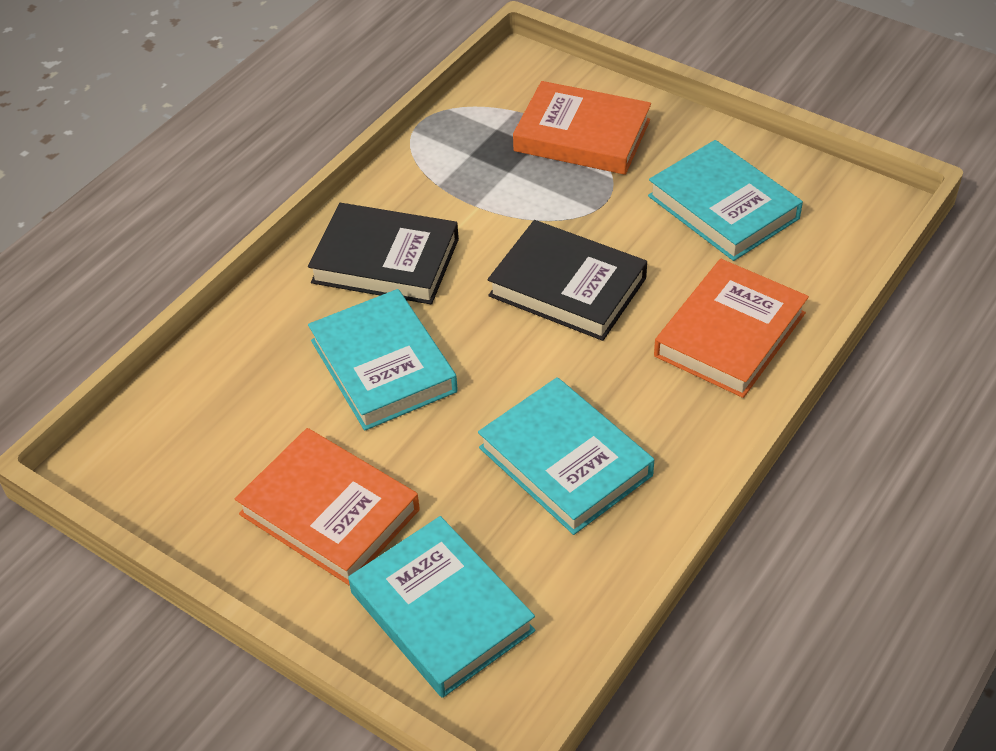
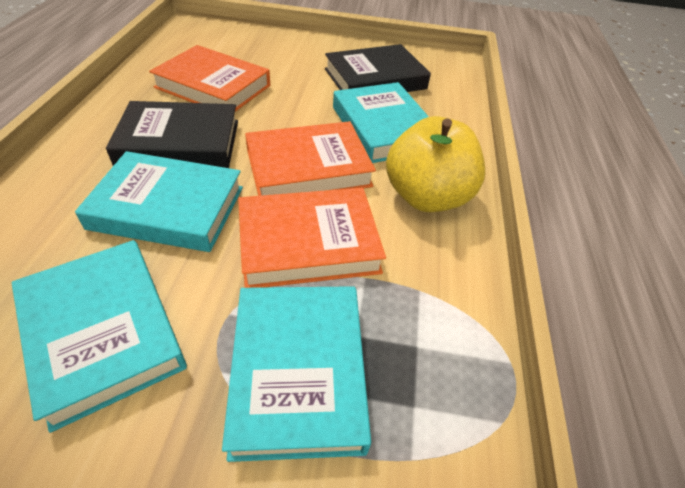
yellow apple: 0 -> 1

